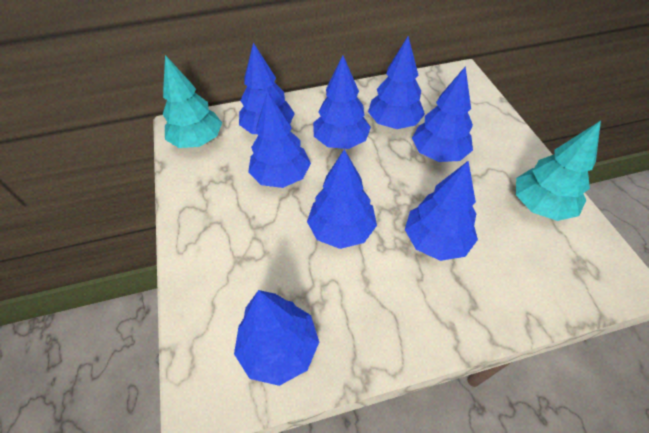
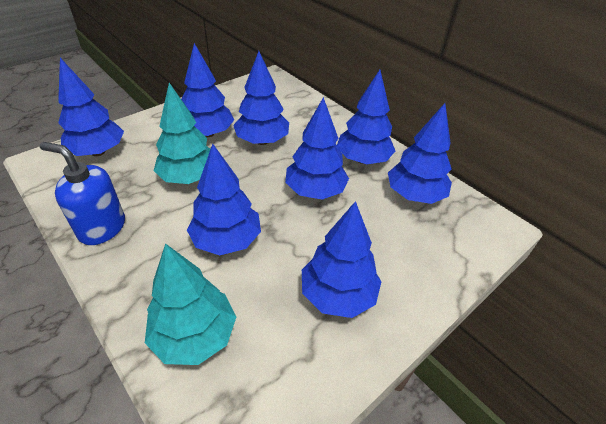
blue soap dispenser: 0 -> 1

